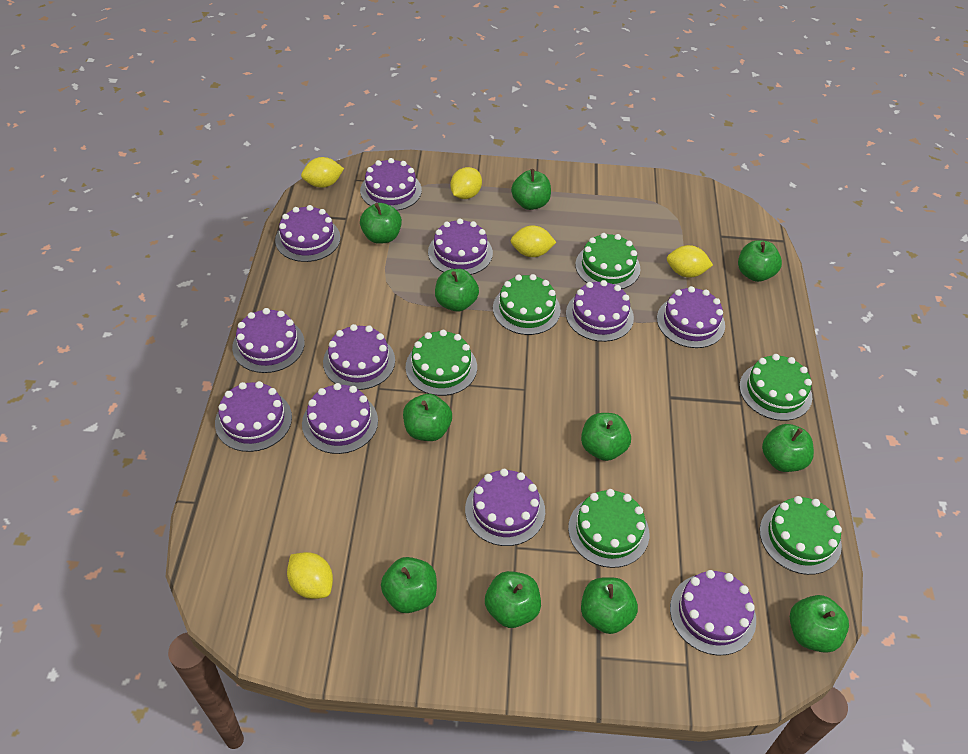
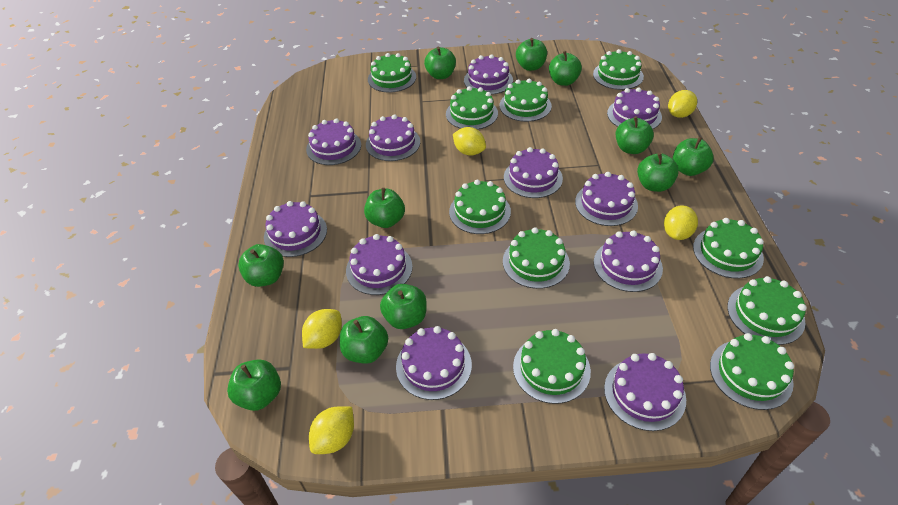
green cake: 6 -> 10

